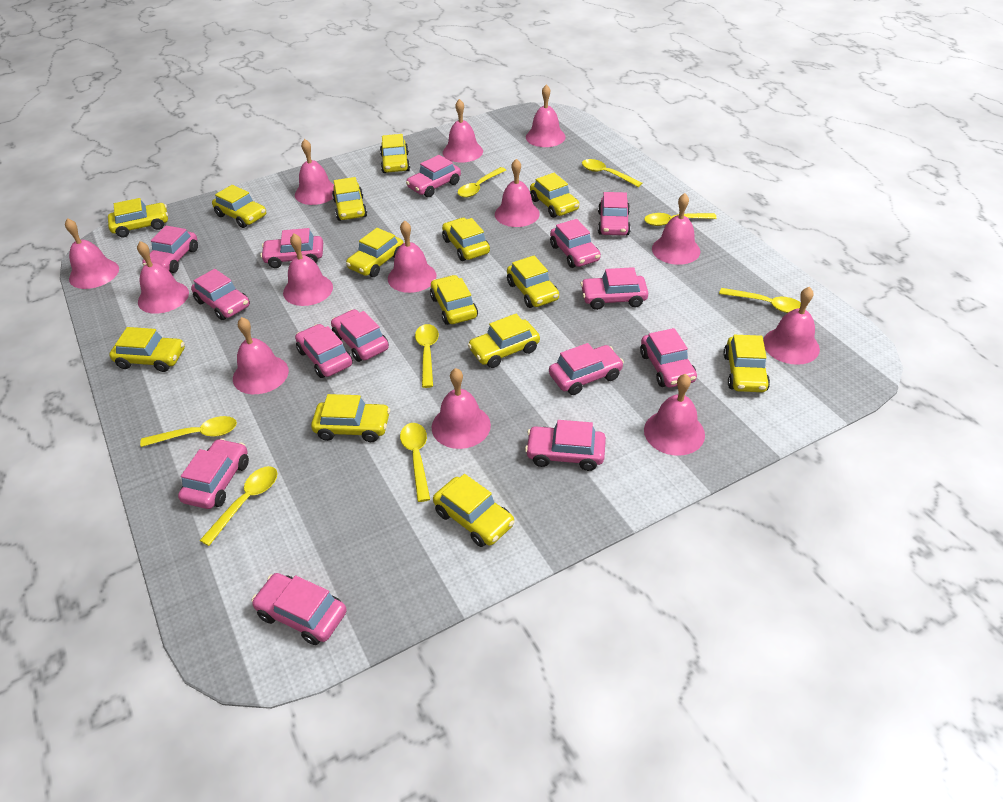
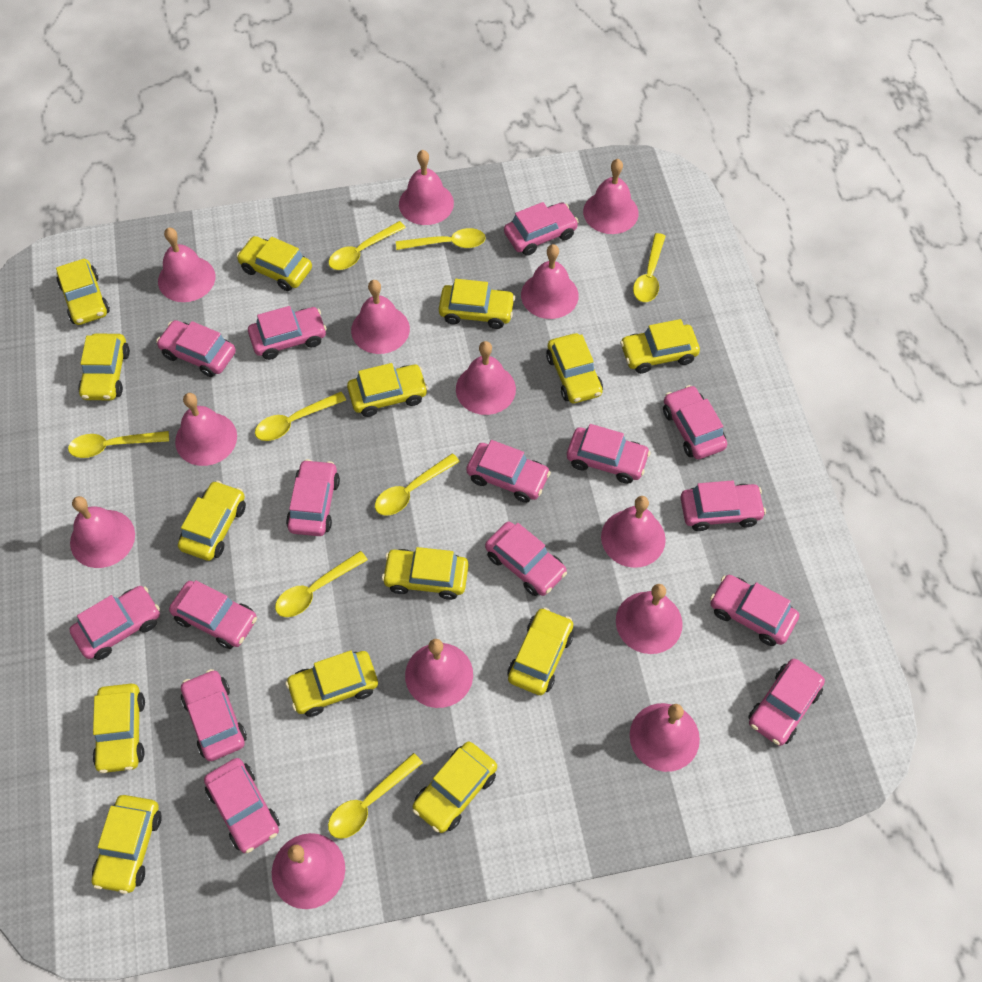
pink car: 14 -> 15

